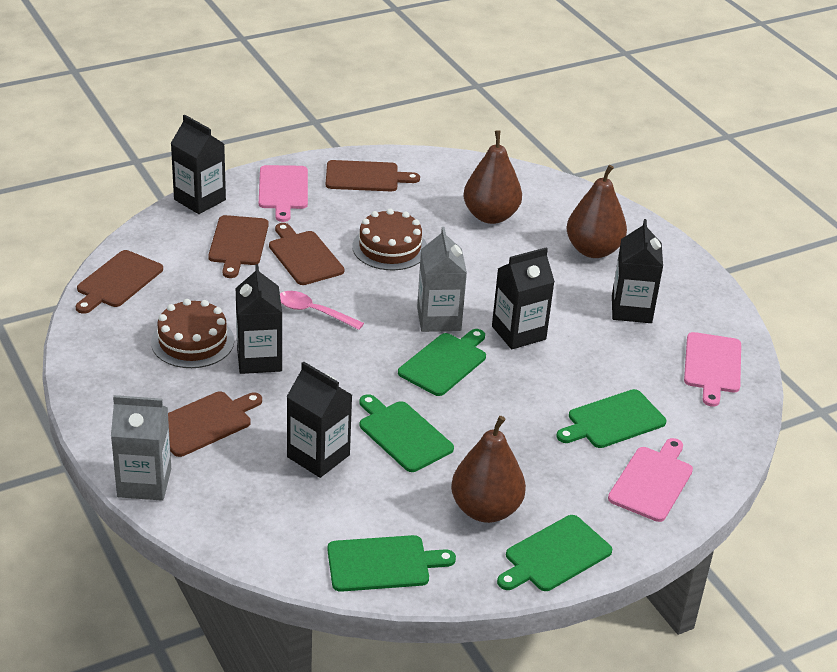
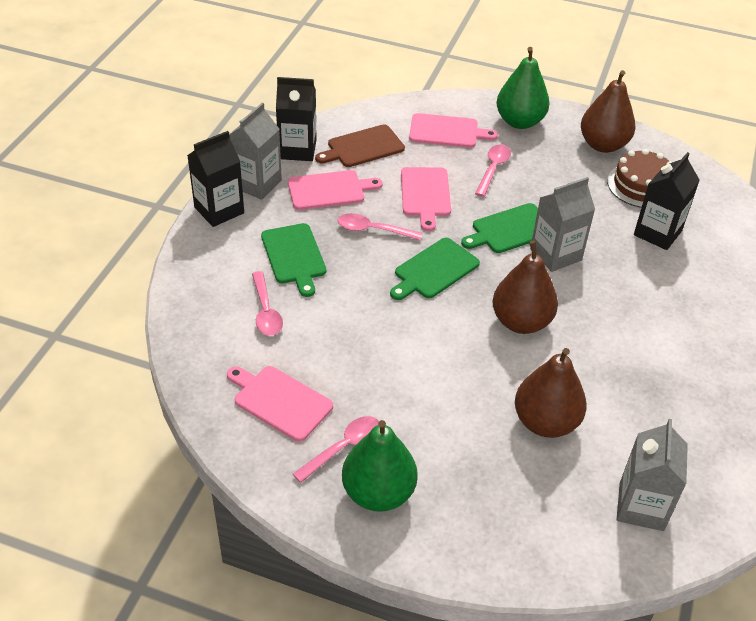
black carton: 5 -> 3
brown cake: 2 -> 1
brown cutting board: 5 -> 1
green cutting board: 5 -> 3
green pear: 0 -> 2
grey carton: 2 -> 3
pink cutting board: 3 -> 4
pink spoon: 1 -> 4

